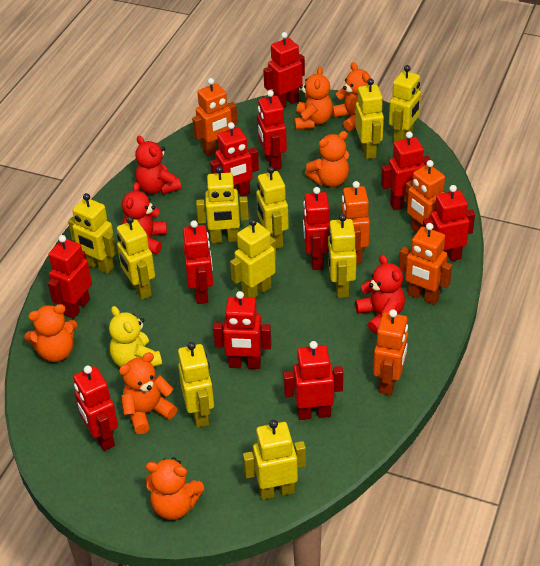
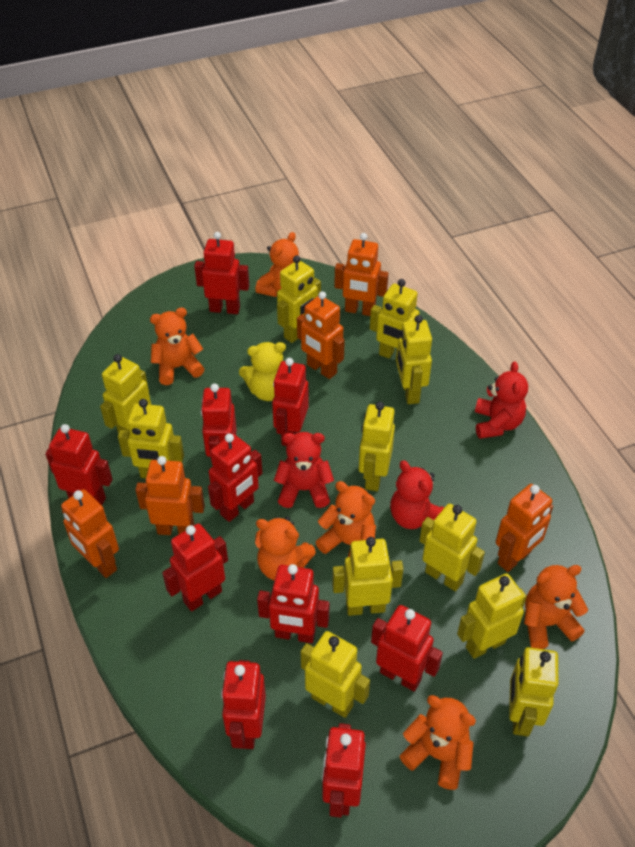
red robot: 11 -> 10
yellow robot: 10 -> 11

